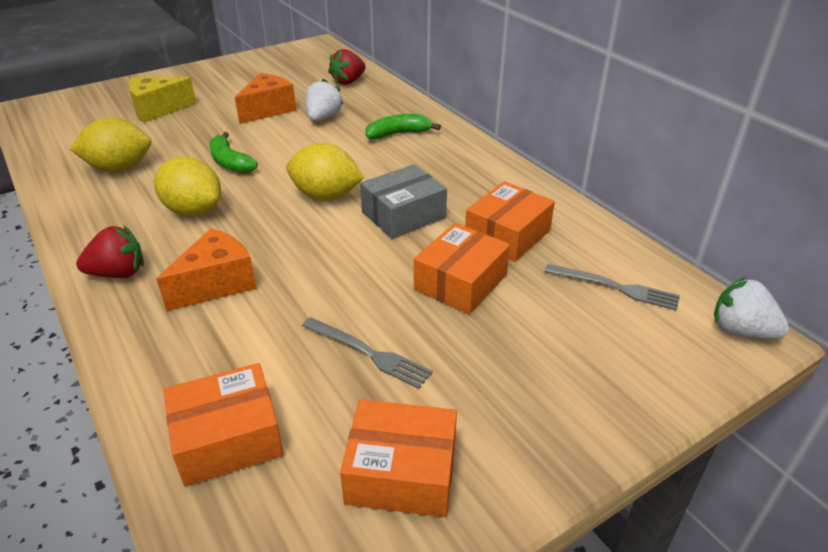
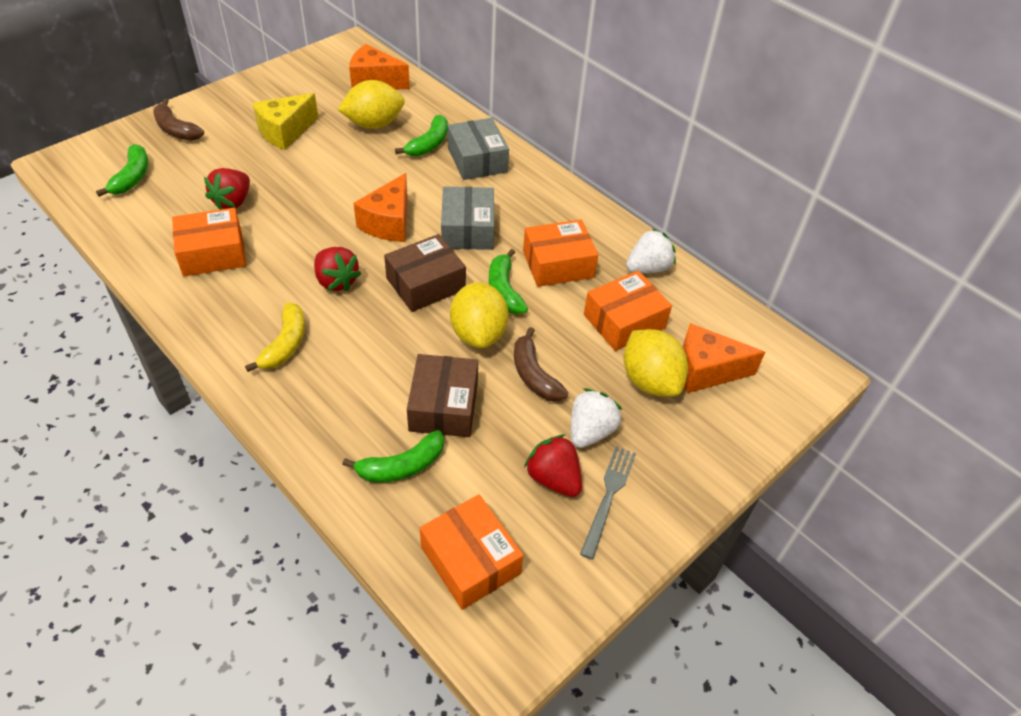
brown banana: 0 -> 2
brown box: 0 -> 2
green banana: 2 -> 4
grey box: 1 -> 2
grey fork: 2 -> 1
orange cheese: 2 -> 3
red strawberry: 2 -> 3
yellow banana: 0 -> 1

